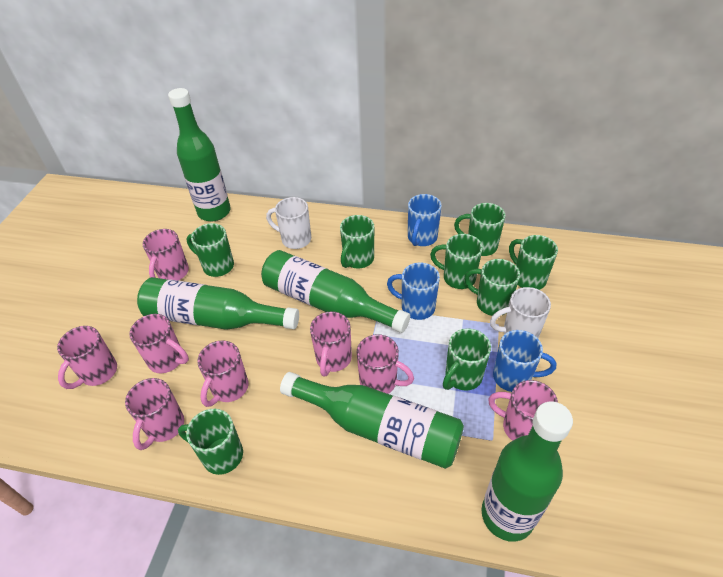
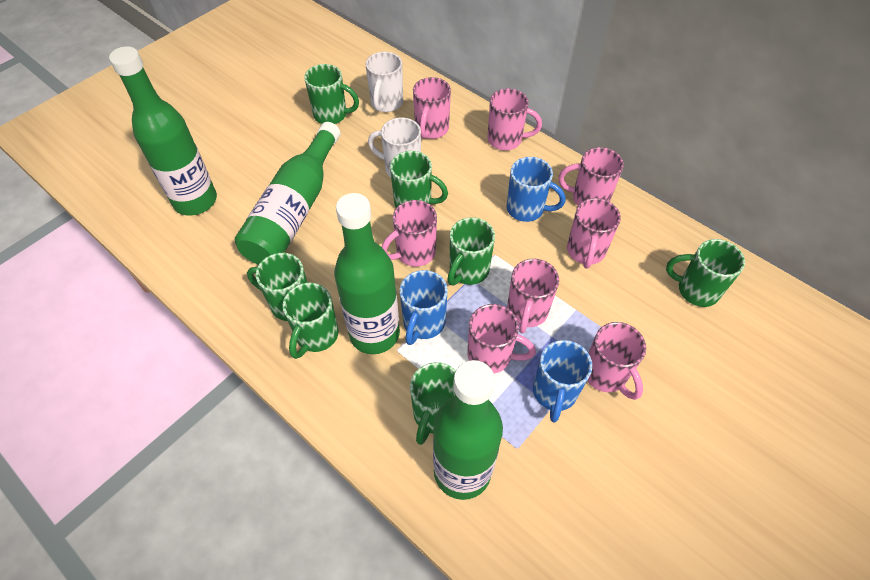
green bottle: 5 -> 4
green mug: 8 -> 7

